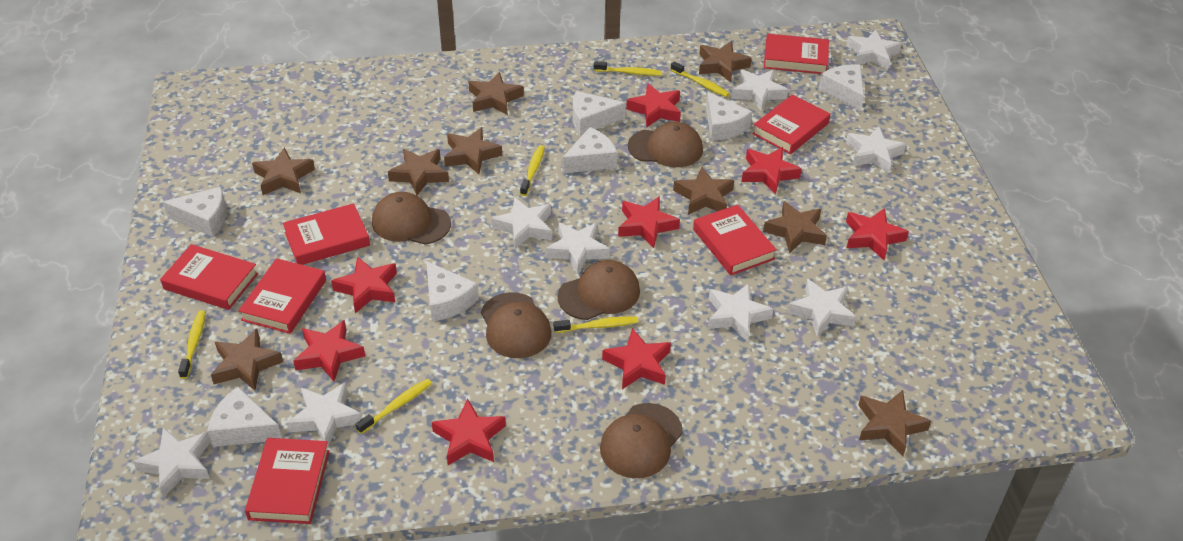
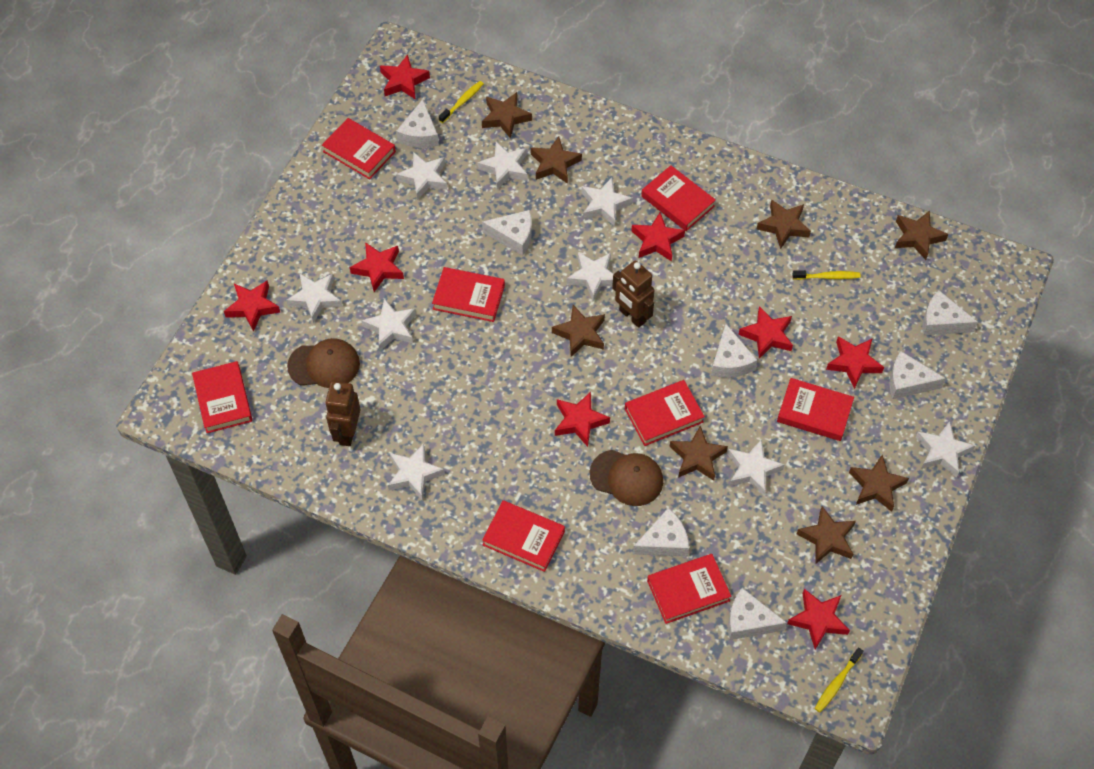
brown cap: 5 -> 2
brown robot: 0 -> 2
brown star: 9 -> 8
red book: 7 -> 8
yellow toothbrush: 6 -> 3

